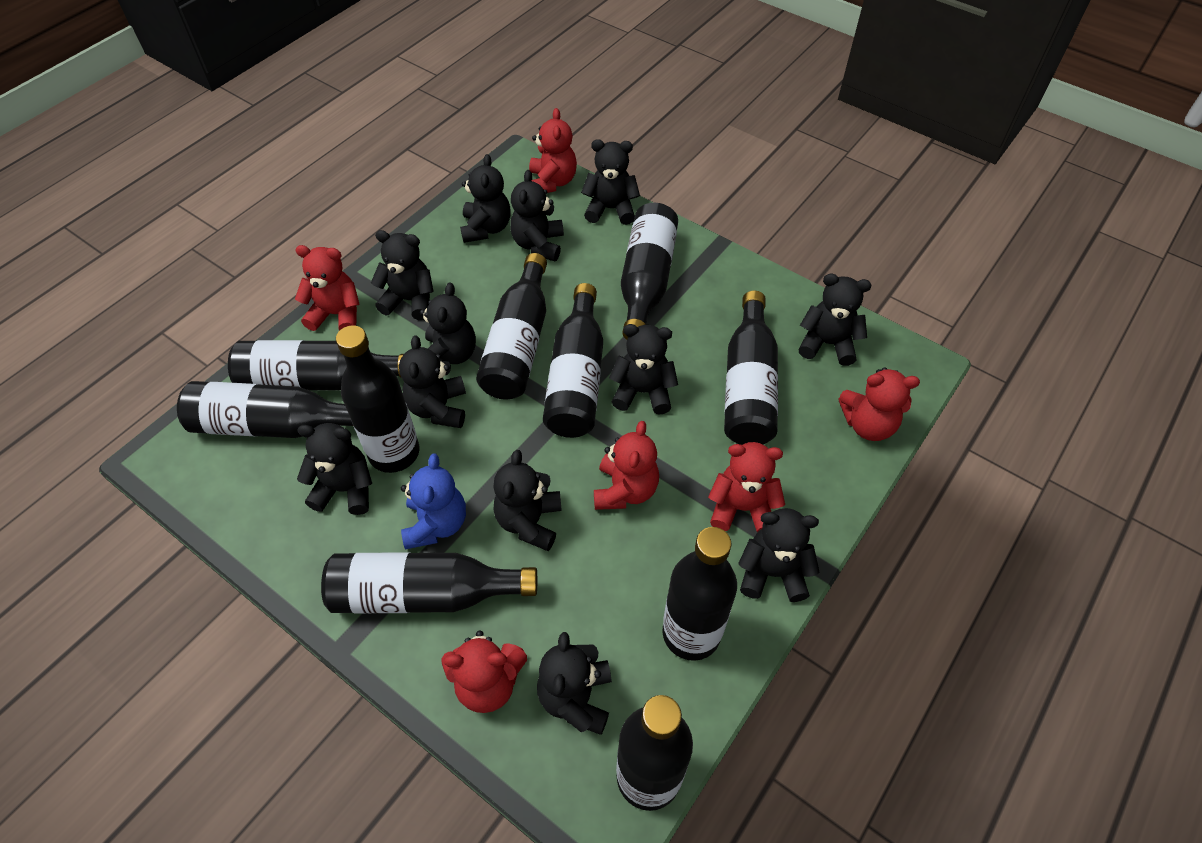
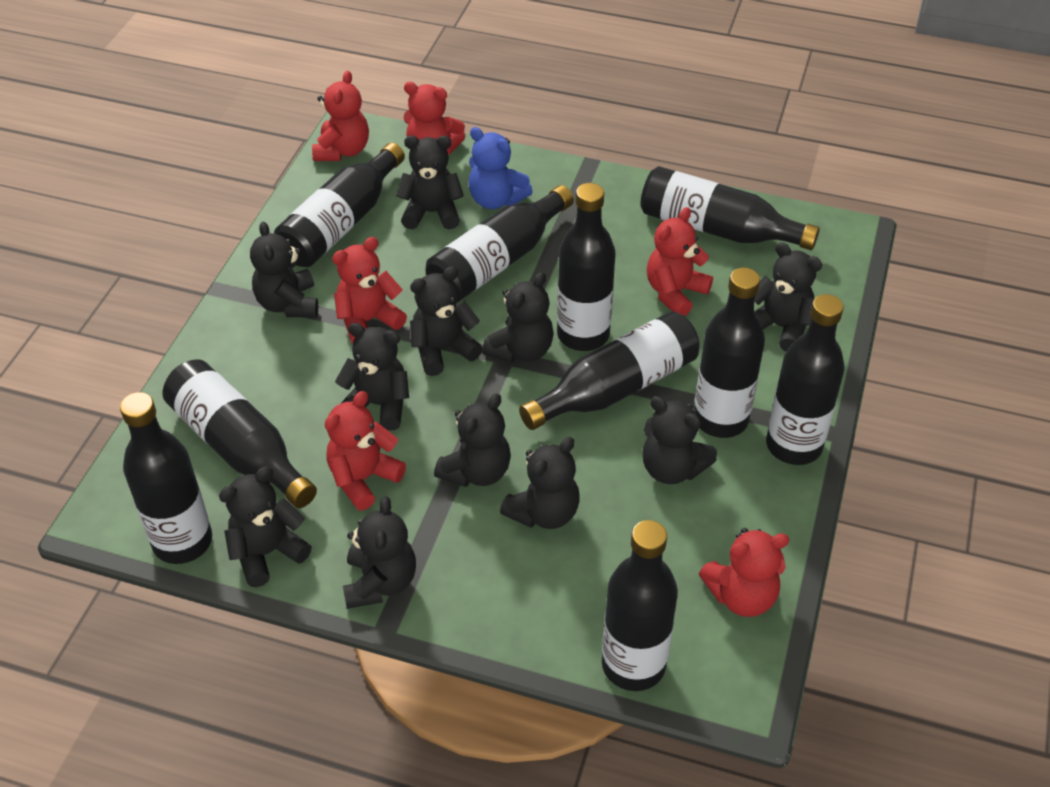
black teddy bear: 12 -> 11

